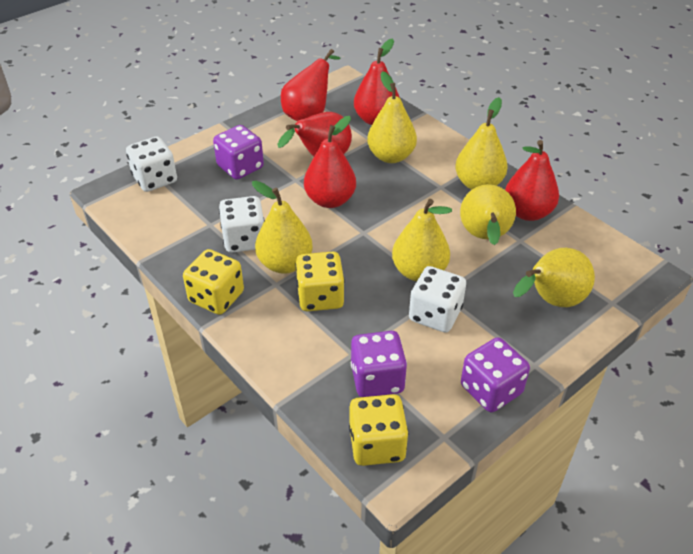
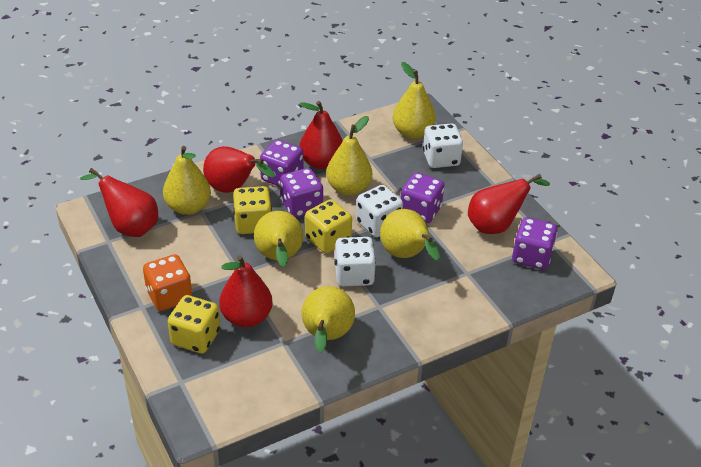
orange dice: 0 -> 1
purple dice: 3 -> 4

